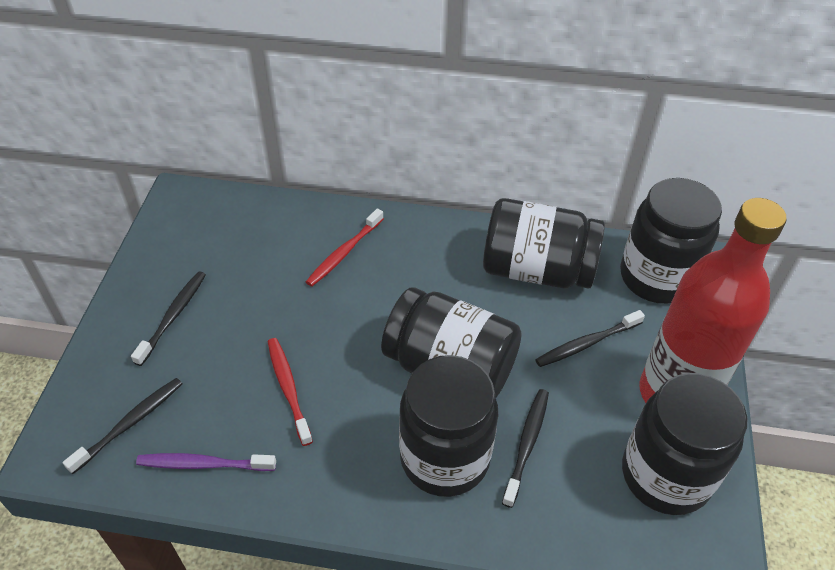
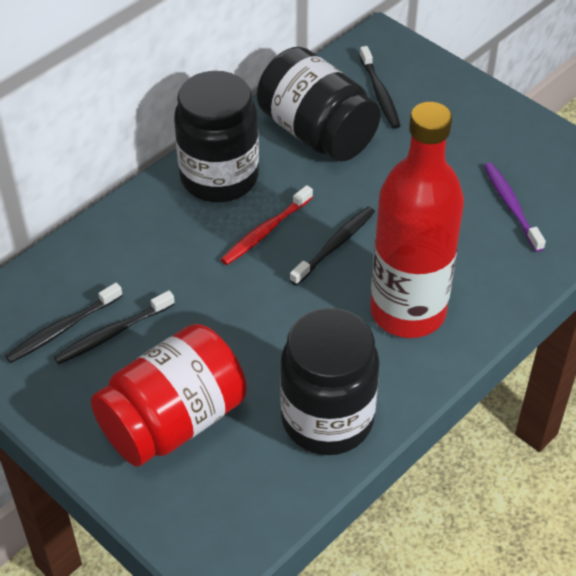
black jar: 5 -> 3
red jar: 0 -> 1
red toothbrush: 2 -> 1

